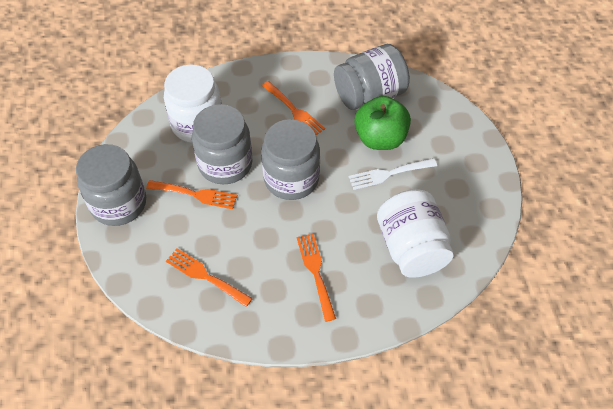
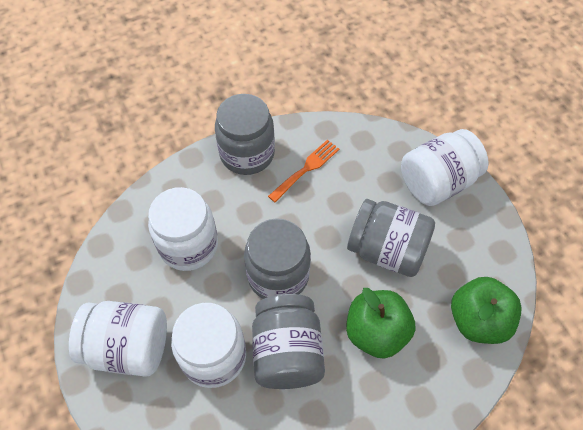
green apple: 1 -> 2
orange fork: 4 -> 1
white fork: 1 -> 0
white jar: 2 -> 4

